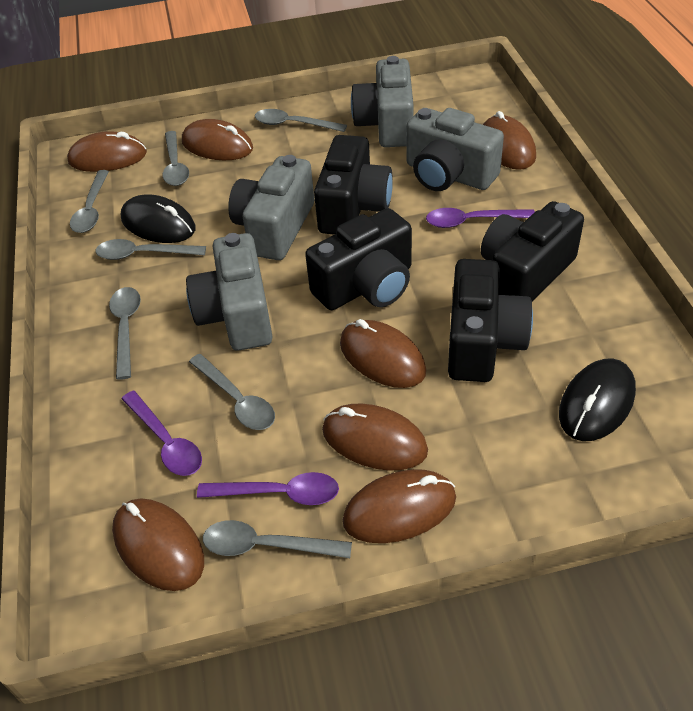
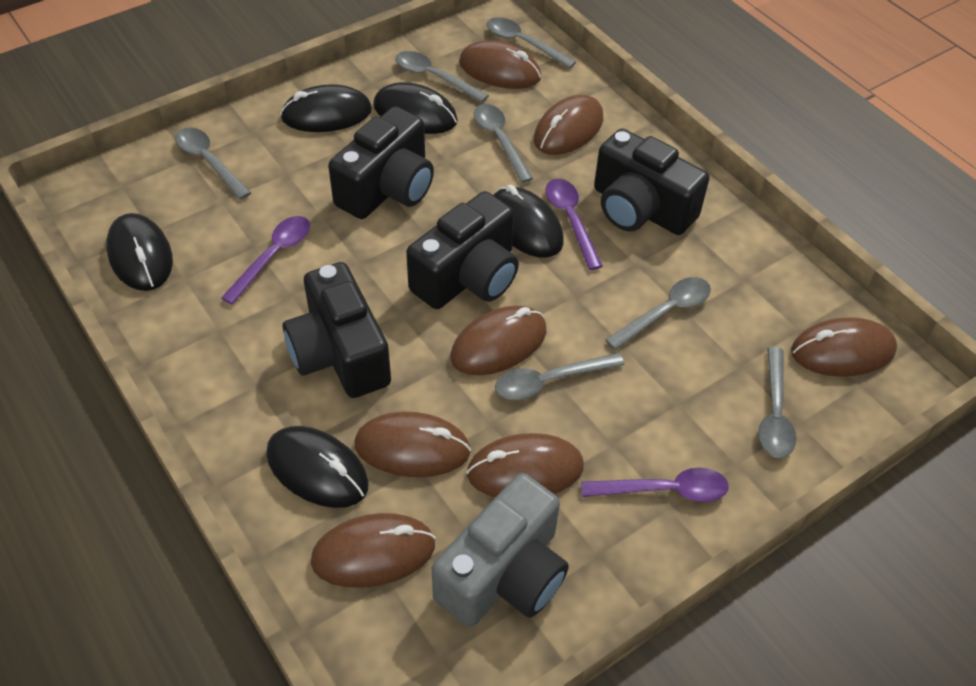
black mouse: 2 -> 5
grey camera: 4 -> 1

